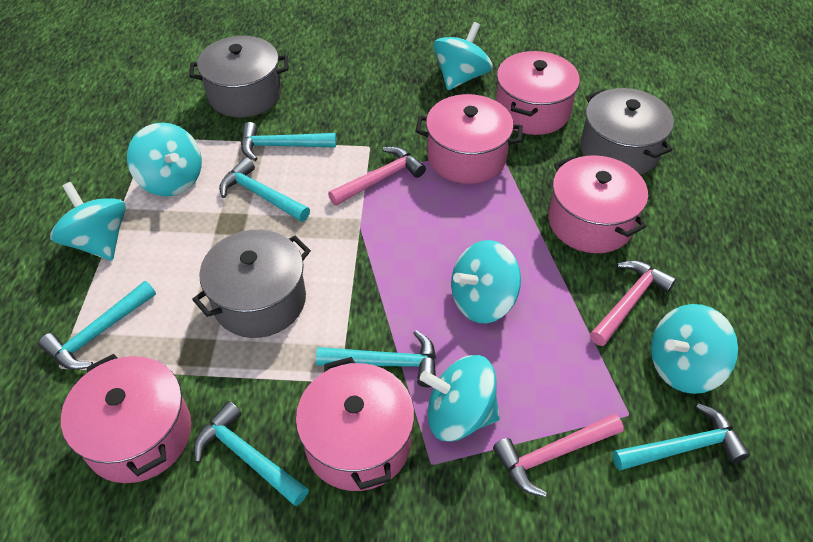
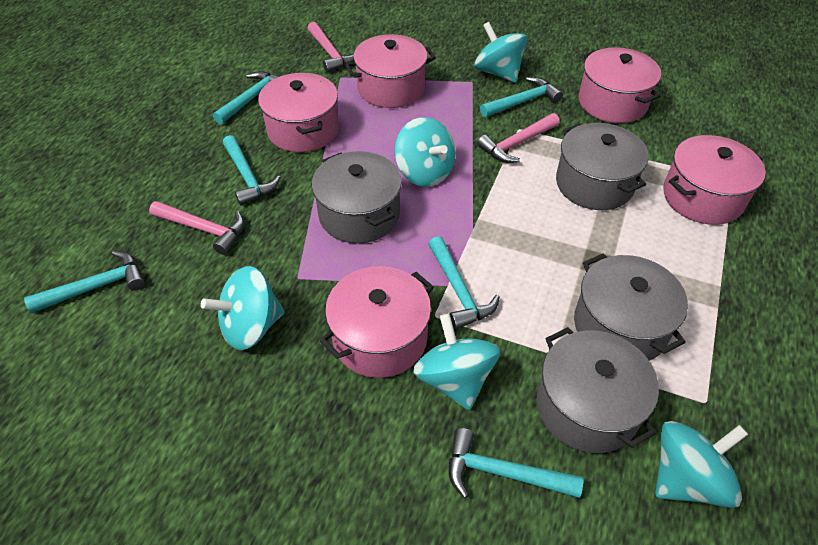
grey pot: 3 -> 4
turquoise spinning top: 6 -> 5

